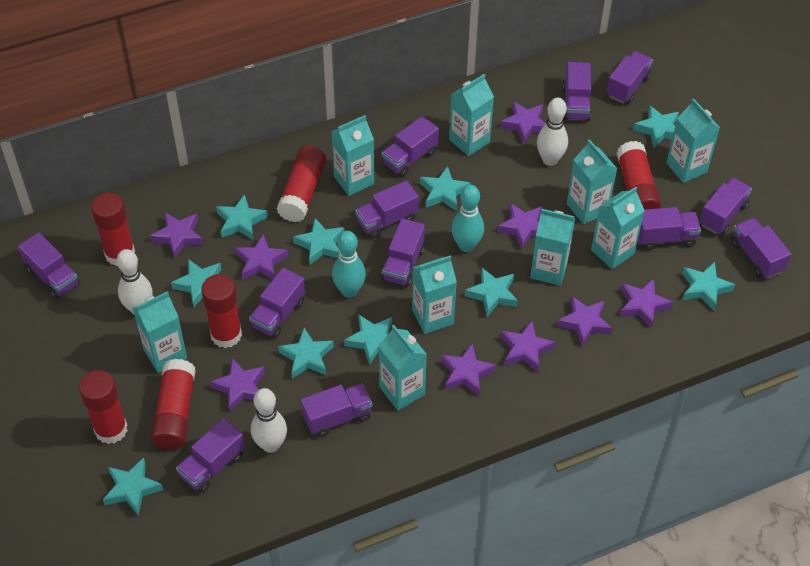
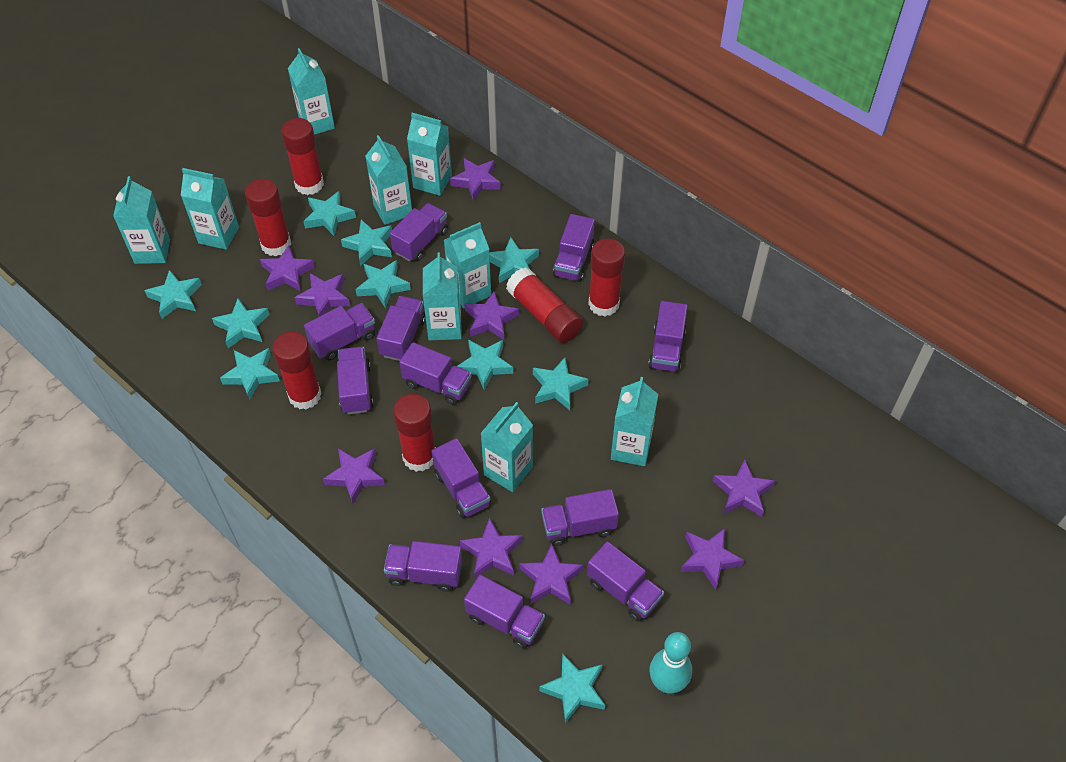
turquoise bowling pin: 2 -> 1
white bowling pin: 3 -> 0

